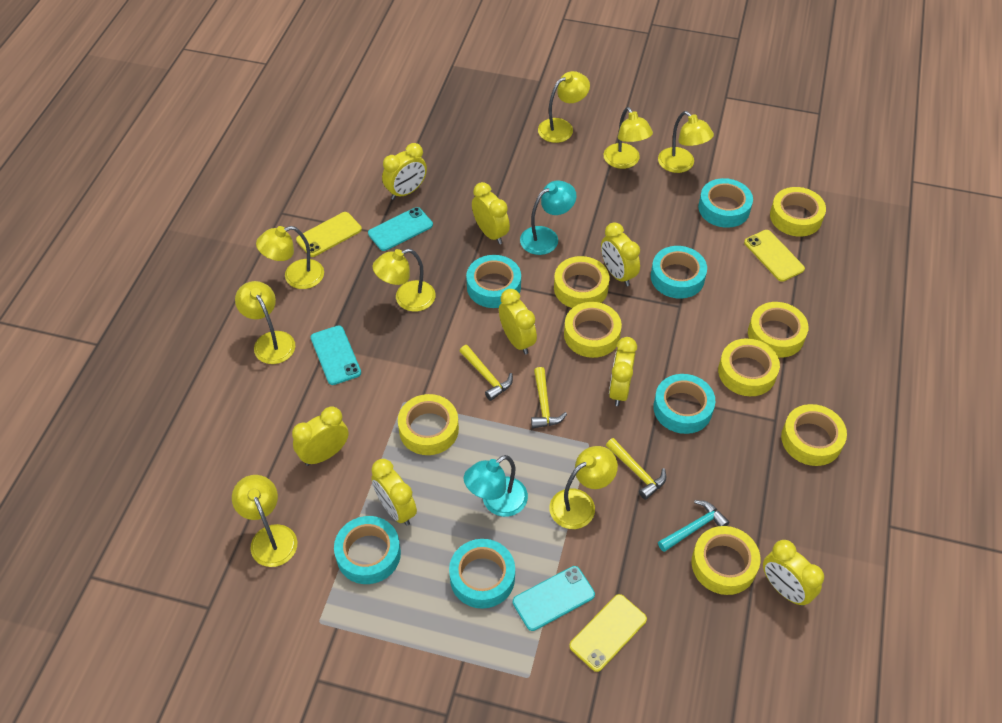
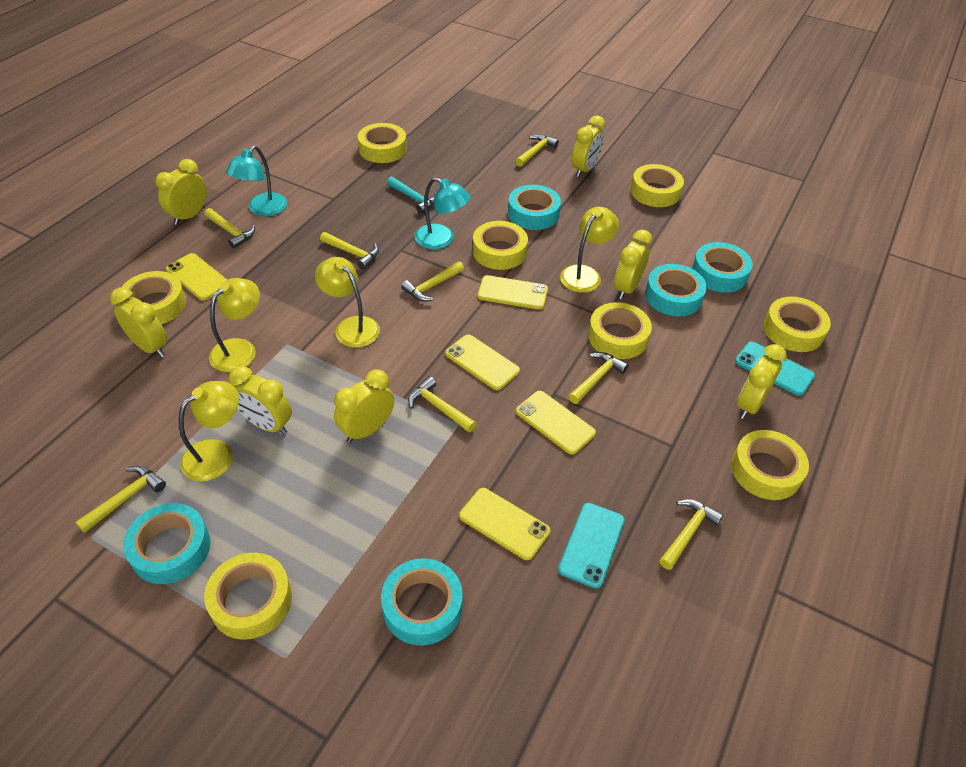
turquoise phone: 3 -> 2
turquoise tape: 6 -> 5
yellow clock: 8 -> 7
yellow hammer: 3 -> 8
yellow lamp: 8 -> 4
yellow phone: 3 -> 5

